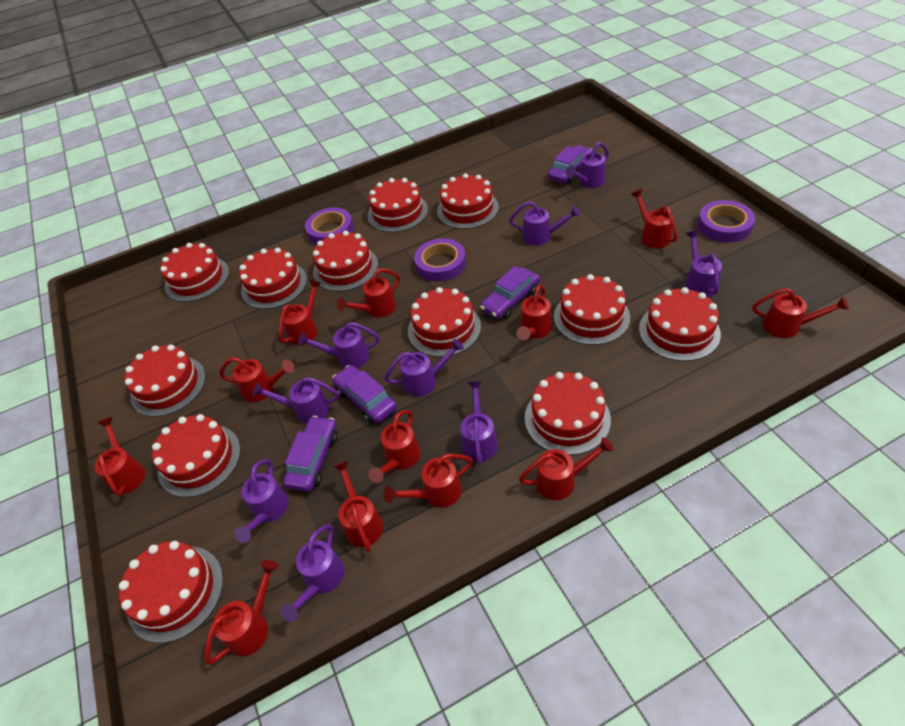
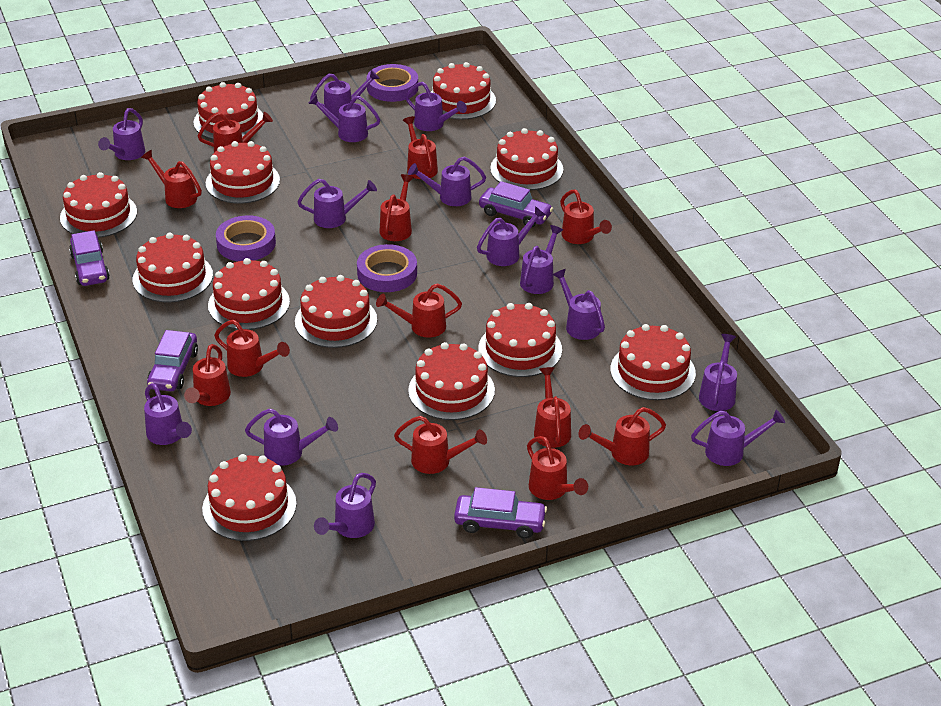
purple watering can: 9 -> 14

